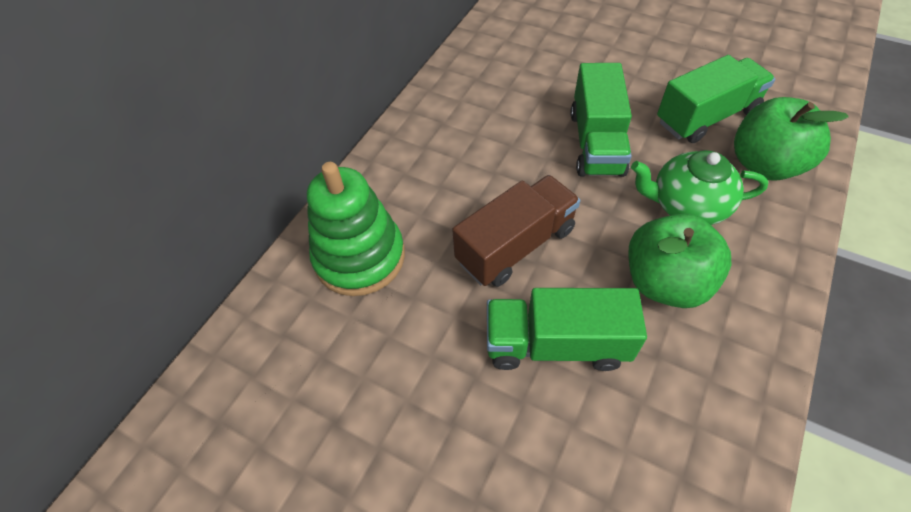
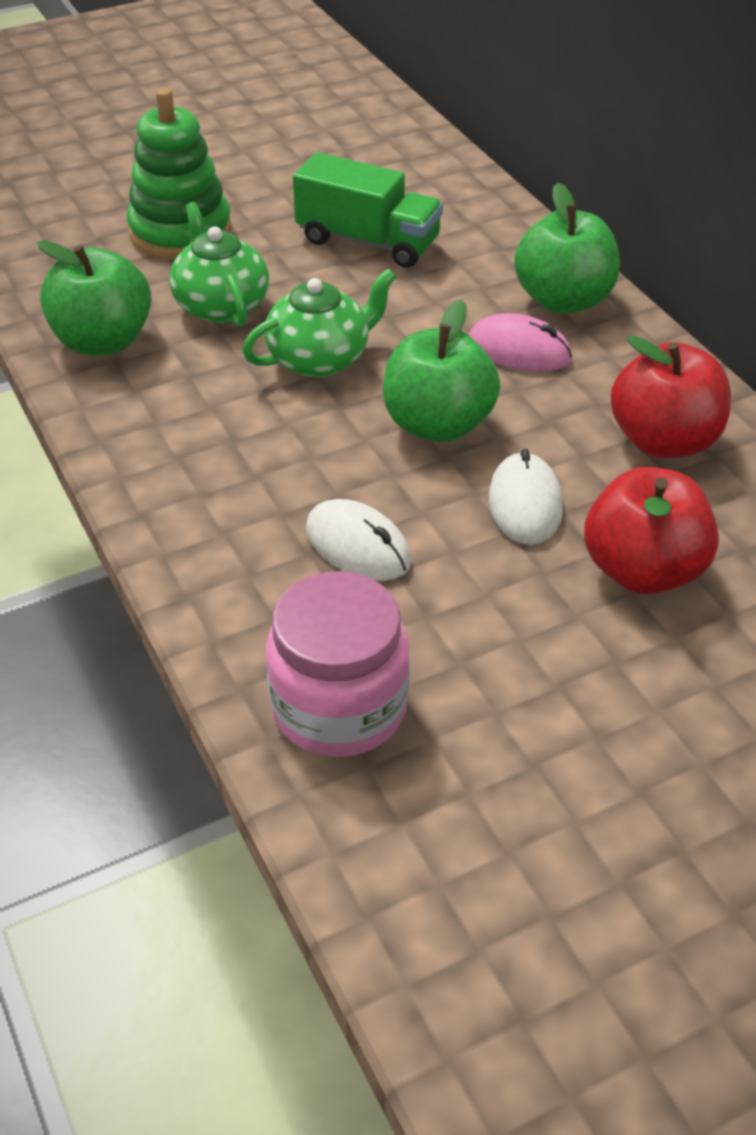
brown truck: 1 -> 0
green apple: 2 -> 3
green teapot: 1 -> 2
green truck: 3 -> 1
pink jar: 0 -> 1
pink mouse: 0 -> 1
red apple: 0 -> 2
white mouse: 0 -> 2

